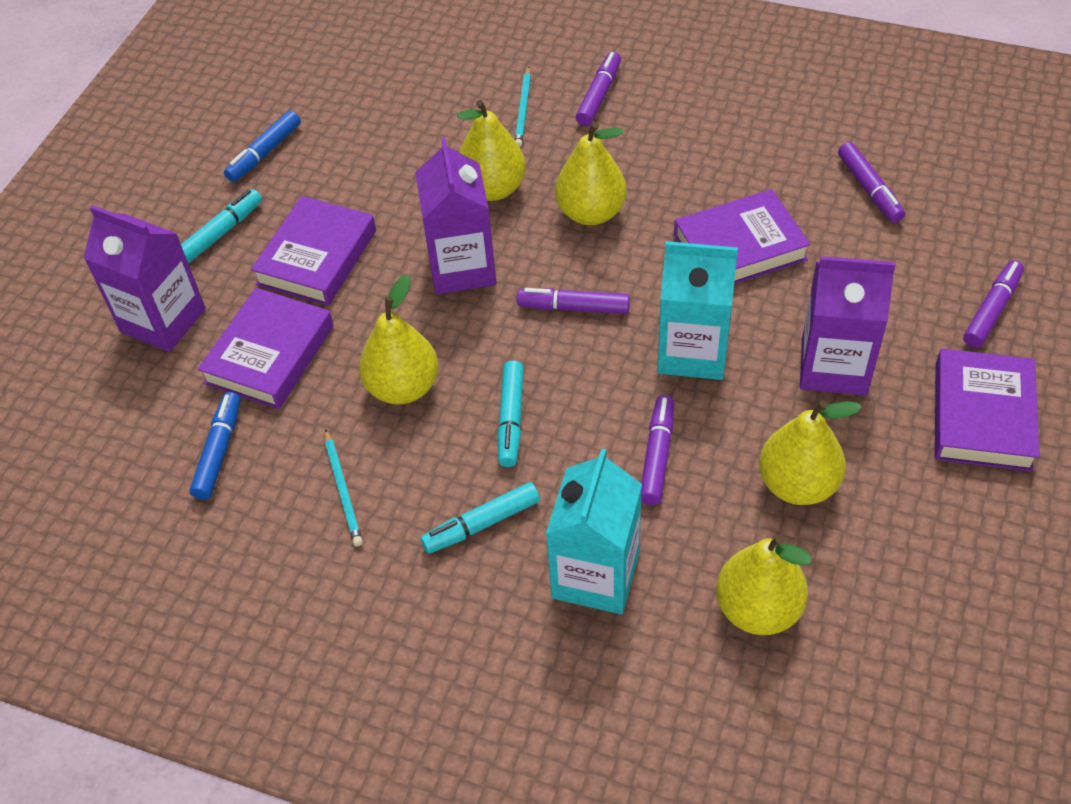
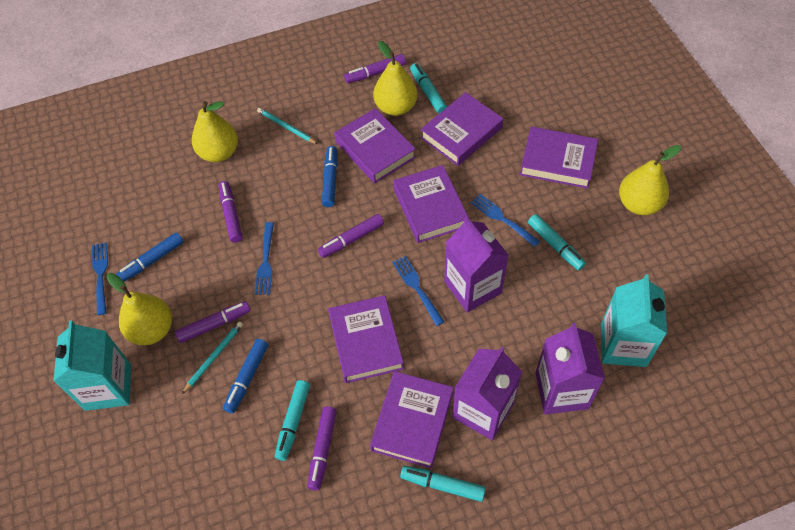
blue fork: 0 -> 4
blue marker: 2 -> 3
purple book: 4 -> 6
turquoise marker: 3 -> 4
yellow pear: 5 -> 4

